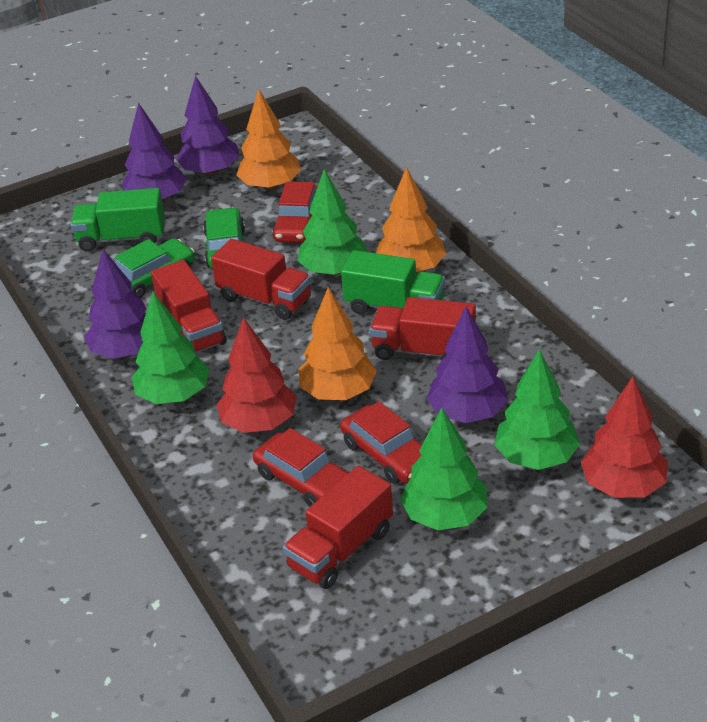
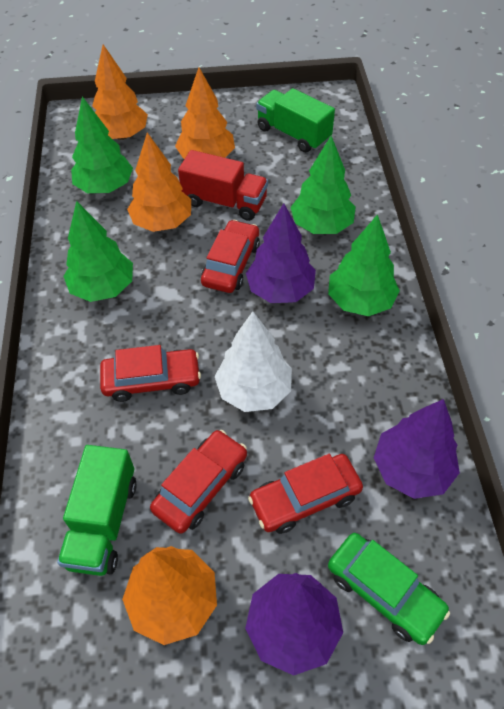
green car: 2 -> 1
orange tree: 3 -> 4
purple tree: 4 -> 3
red car: 3 -> 4
red tree: 2 -> 0
red truck: 4 -> 1
white tree: 0 -> 1

